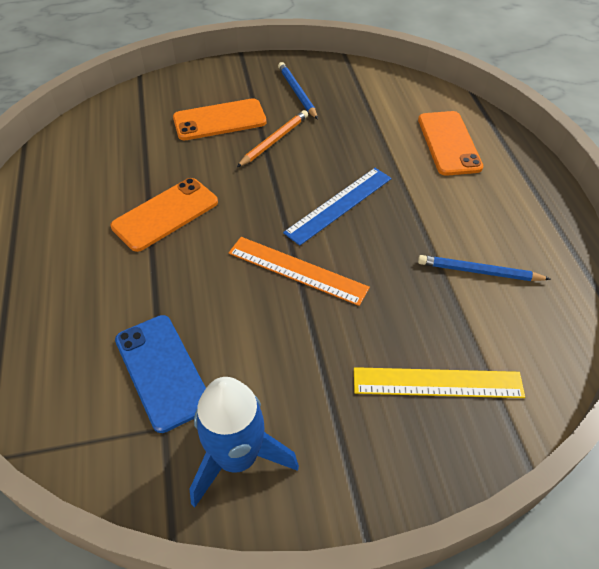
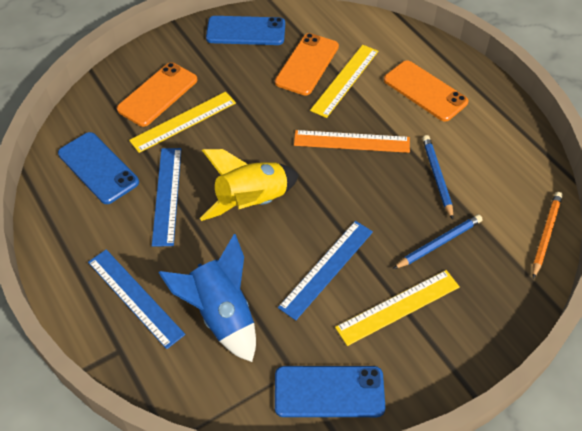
blue phone: 1 -> 3
blue ruler: 1 -> 3
yellow rocket: 0 -> 1
yellow ruler: 1 -> 3

